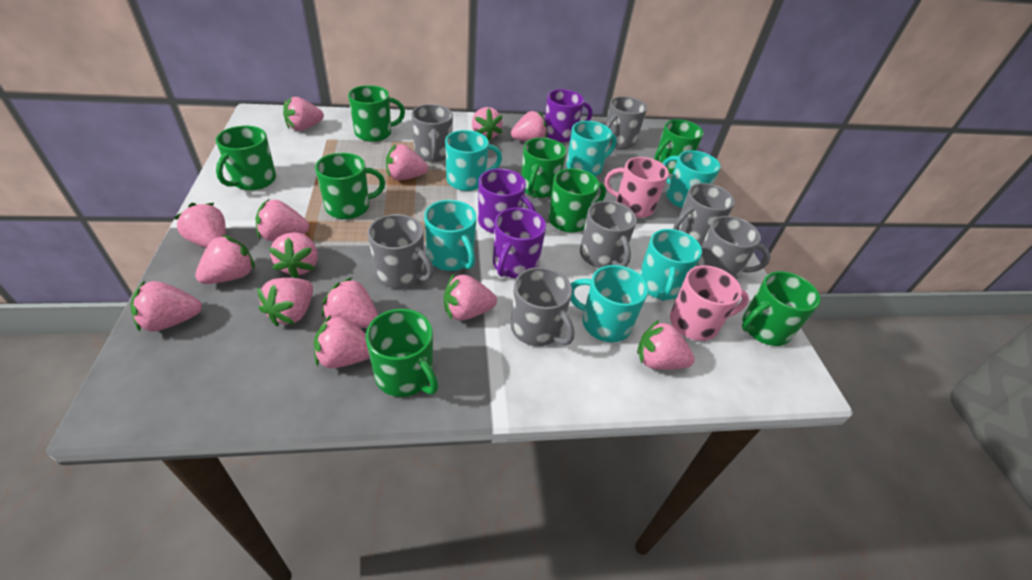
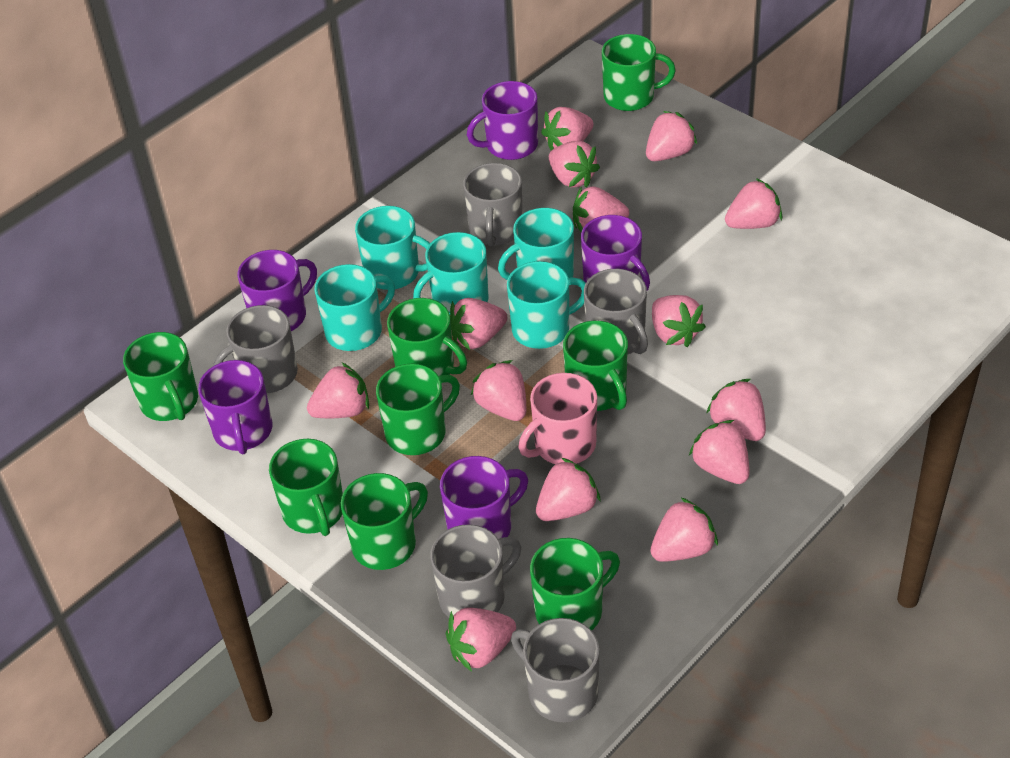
grey mug: 7 -> 5
pink mug: 2 -> 1
purple mug: 3 -> 5
turquoise mug: 6 -> 5

